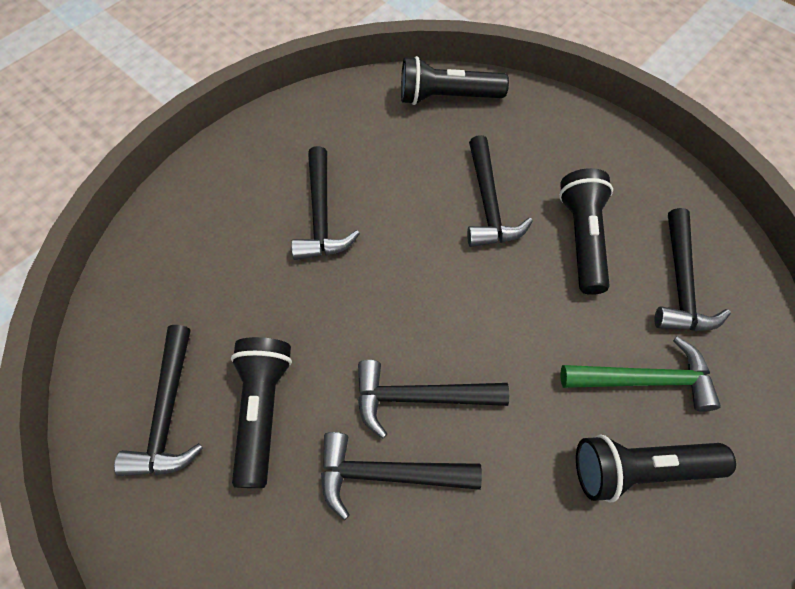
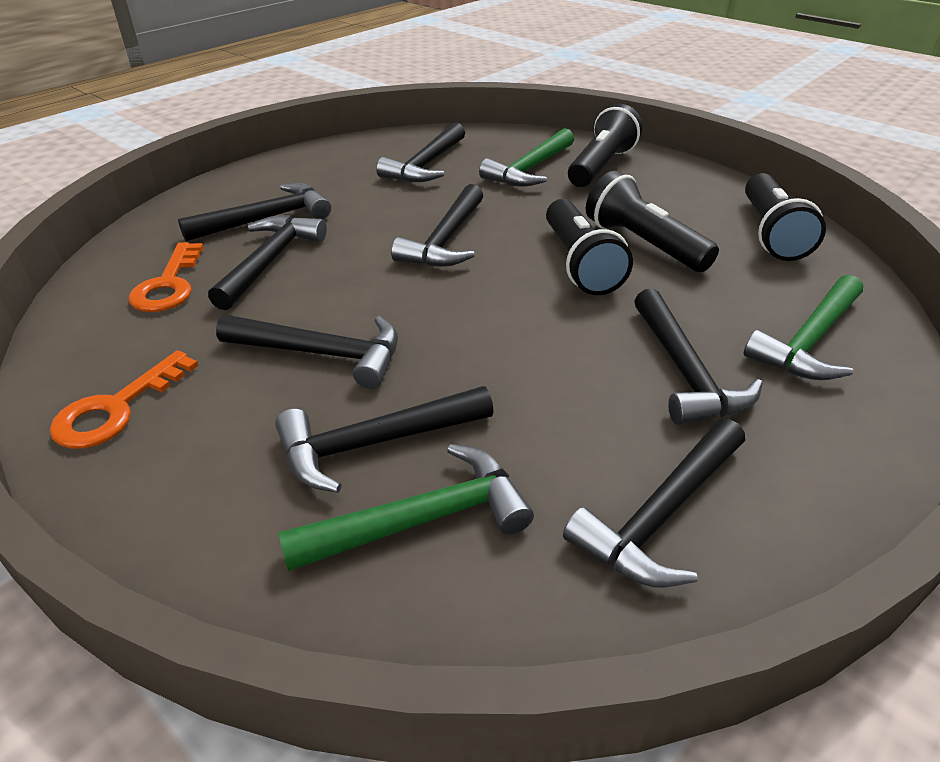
black hammer: 6 -> 8
green hammer: 1 -> 3
orange key: 0 -> 2

